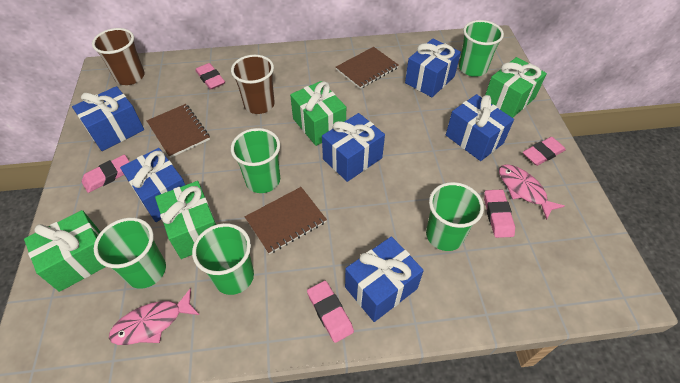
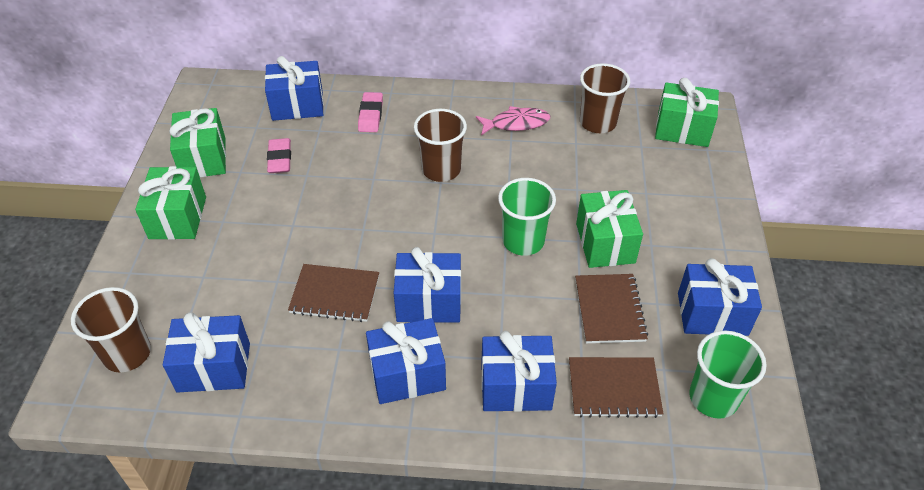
brown cup: 2 -> 3
green cup: 5 -> 2
pink eraser: 5 -> 2
pink fish: 2 -> 1

